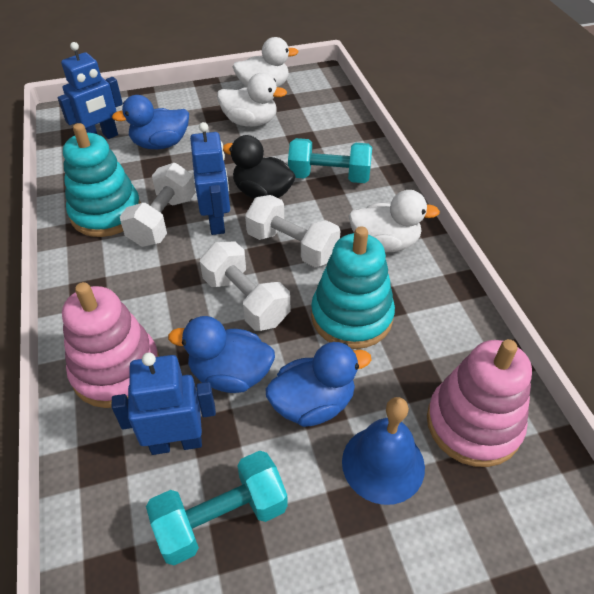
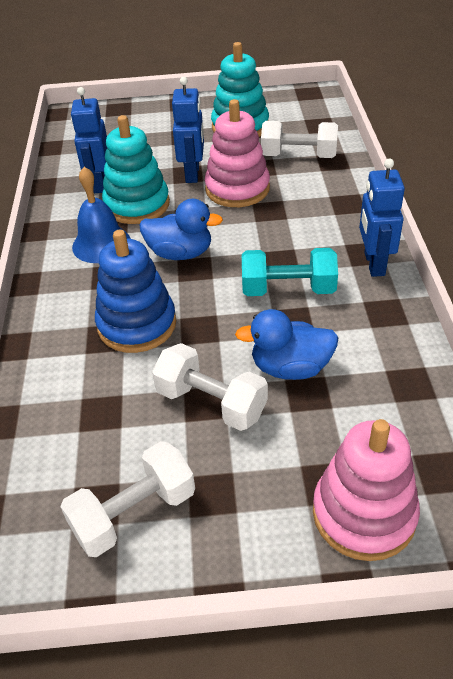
black duck: 1 -> 0
blue duck: 3 -> 2
blue stacking toy: 0 -> 1
turquoise dumbbell: 2 -> 1
white duck: 3 -> 0

